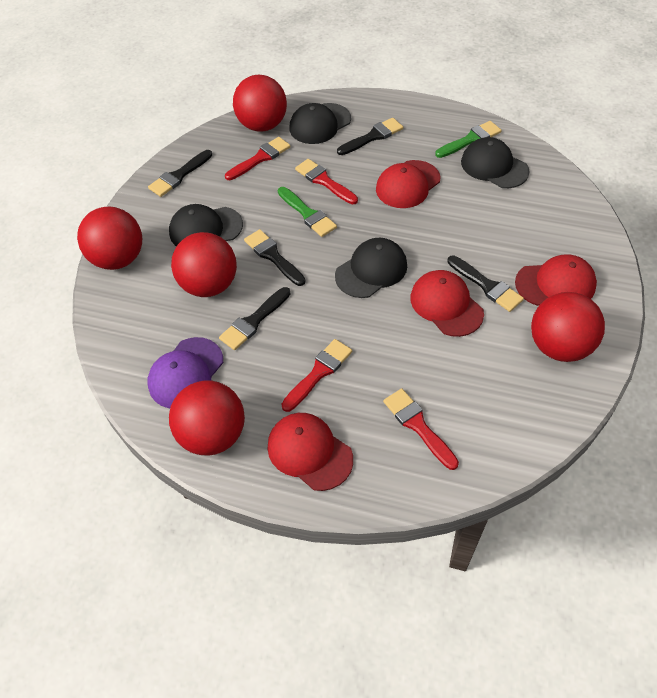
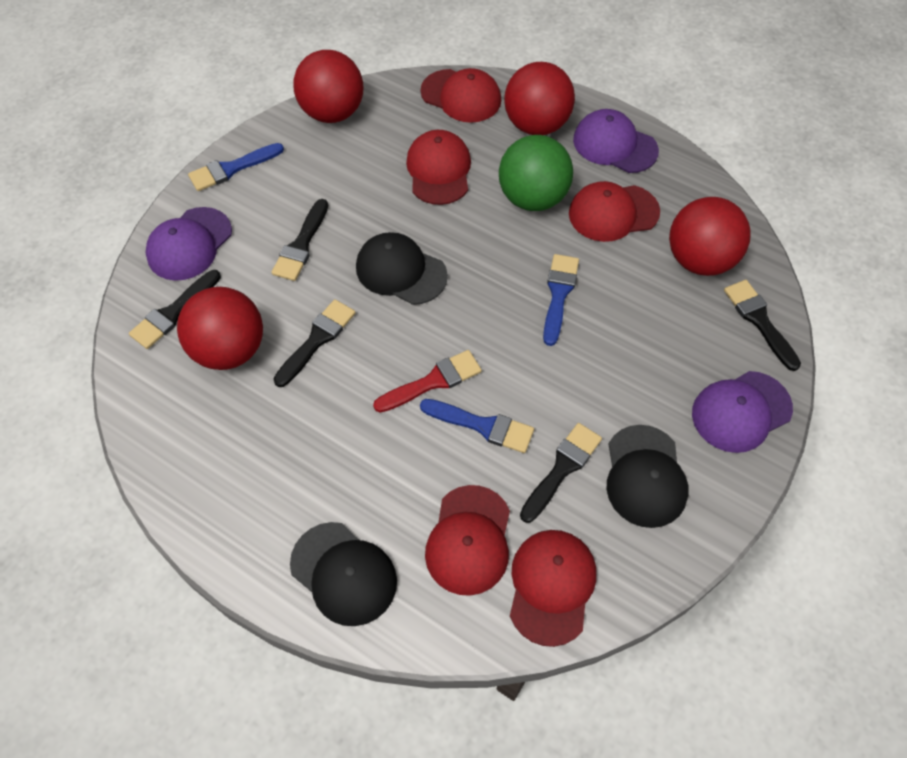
black cap: 4 -> 3
blue brush: 0 -> 3
green ball: 0 -> 1
green brush: 2 -> 0
purple cap: 1 -> 3
red ball: 5 -> 4
red brush: 4 -> 1
red cap: 4 -> 5

